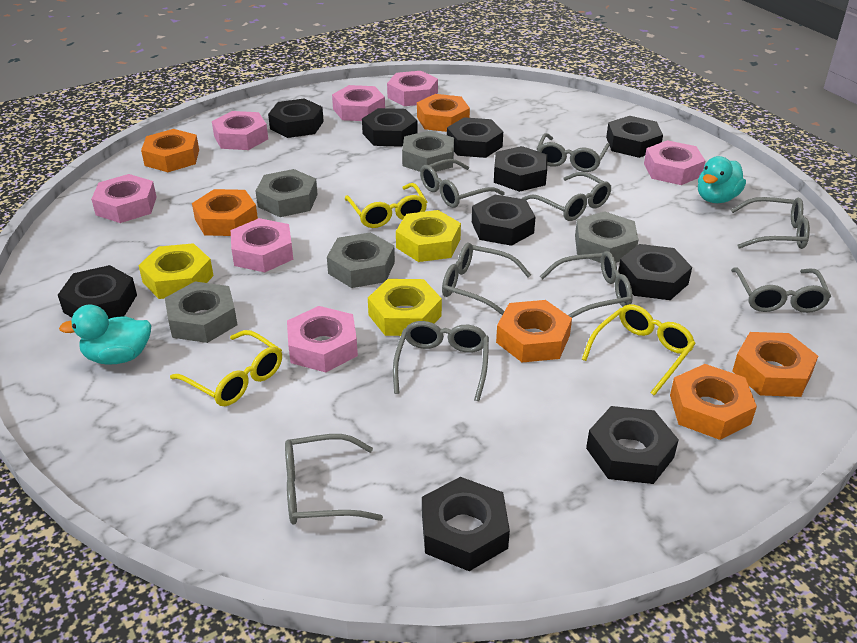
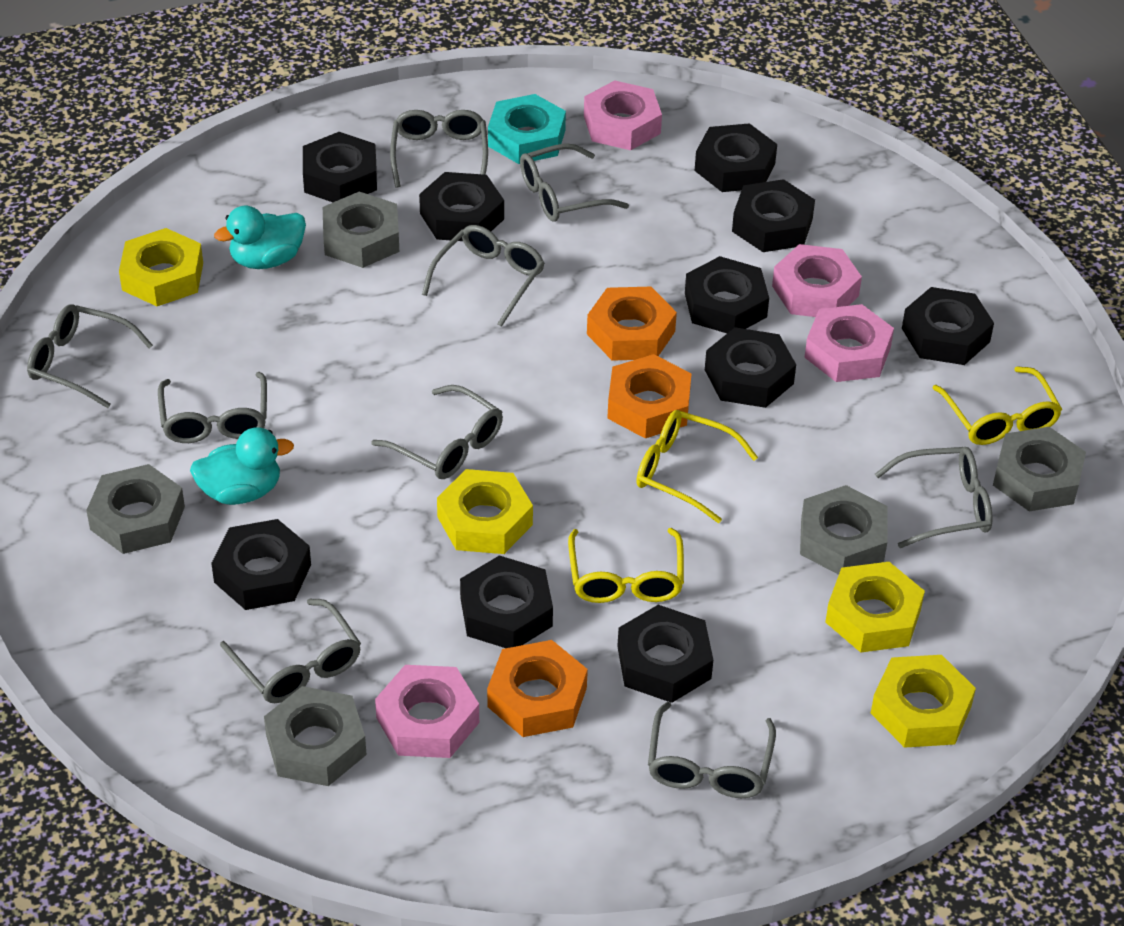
orange nut: 6 -> 3
pink nut: 7 -> 4
turquoise nut: 0 -> 1
yellow nut: 3 -> 4

